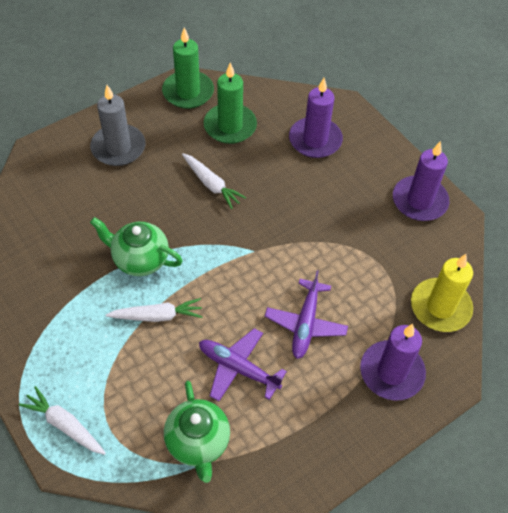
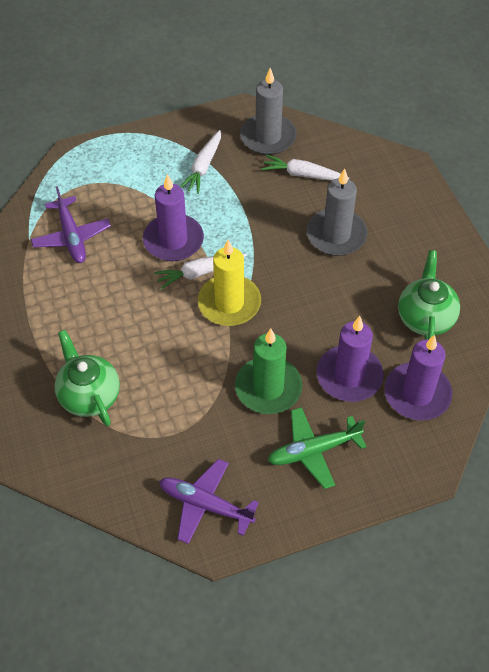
green candle: 2 -> 1
green plane: 0 -> 1
grey candle: 1 -> 2

